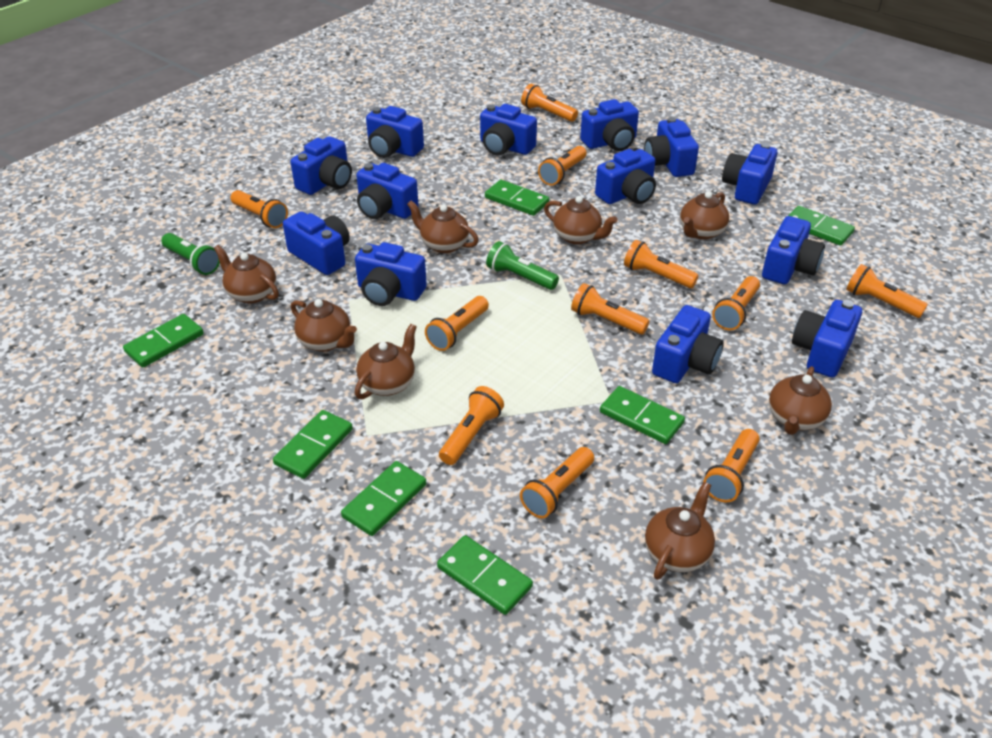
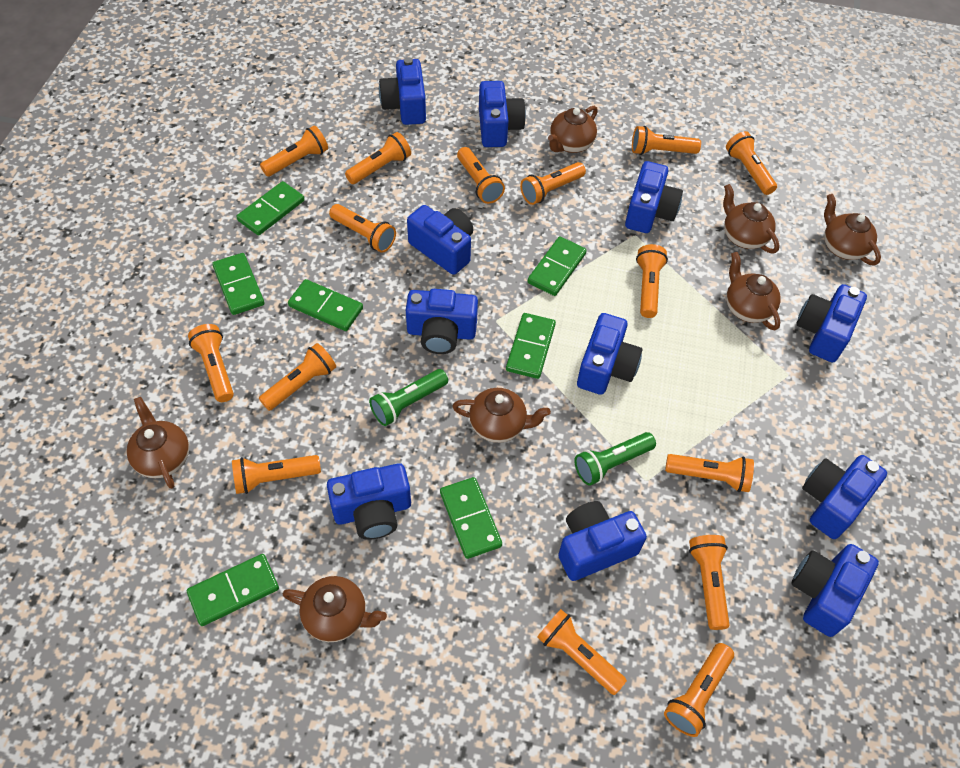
blue camera: 13 -> 11
brown teapot: 8 -> 7
orange flashlight: 11 -> 15

